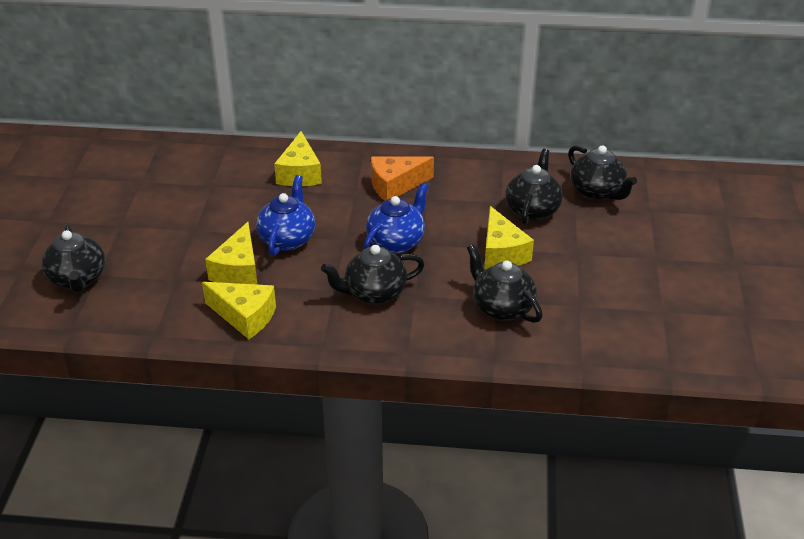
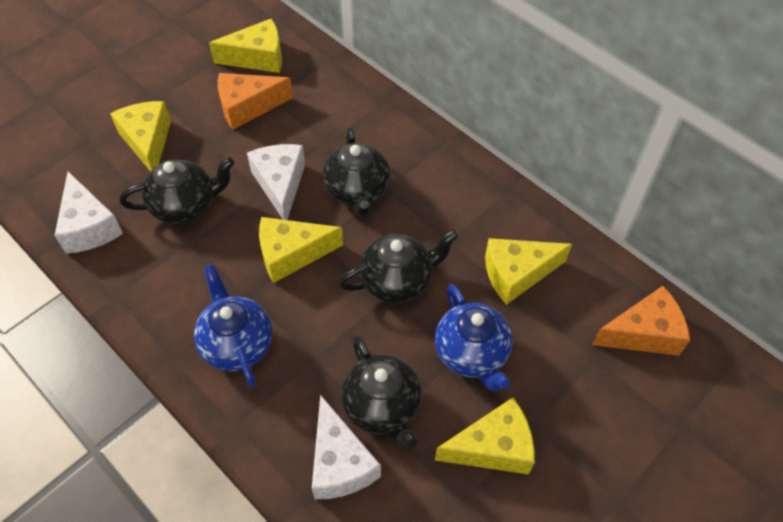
black teapot: 5 -> 4
orange cheese: 1 -> 2
white cheese: 0 -> 3
yellow cheese: 4 -> 5

